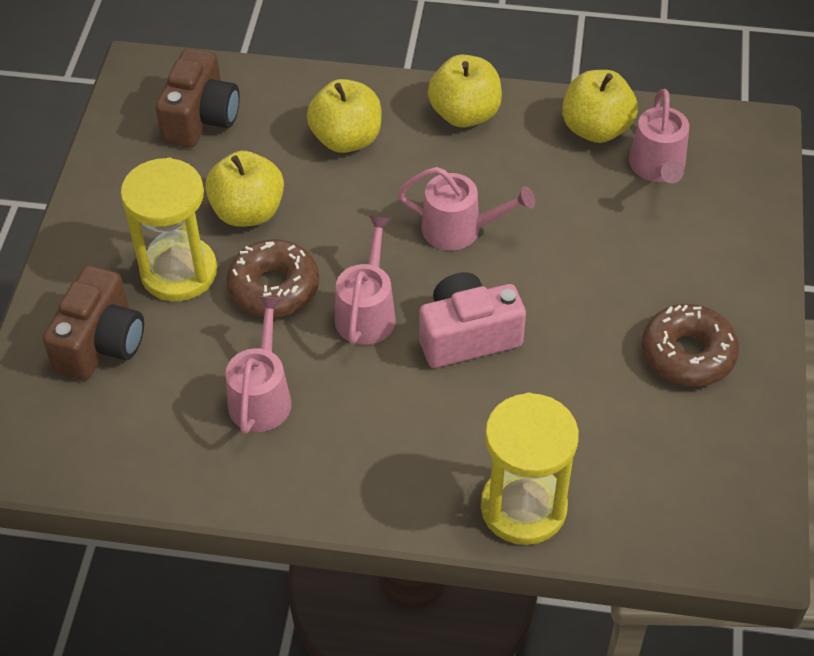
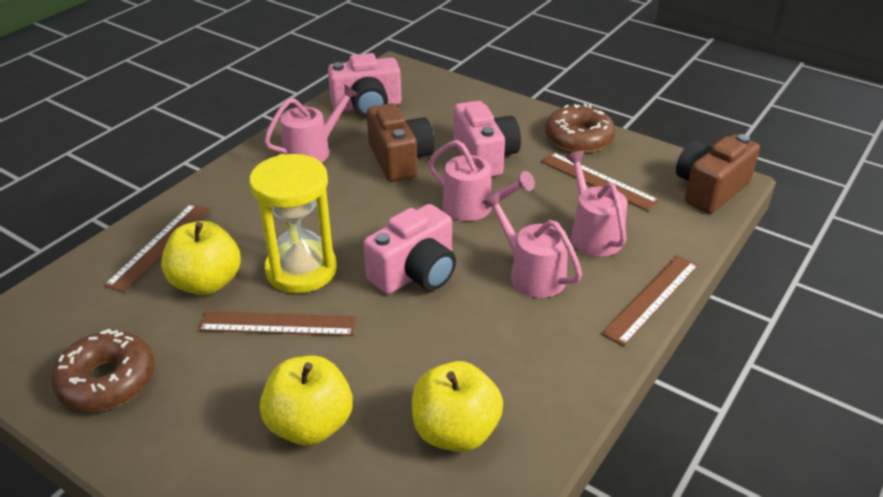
brown ruler: 0 -> 4
pink camera: 1 -> 3
yellow apple: 4 -> 3
yellow hourglass: 2 -> 1

